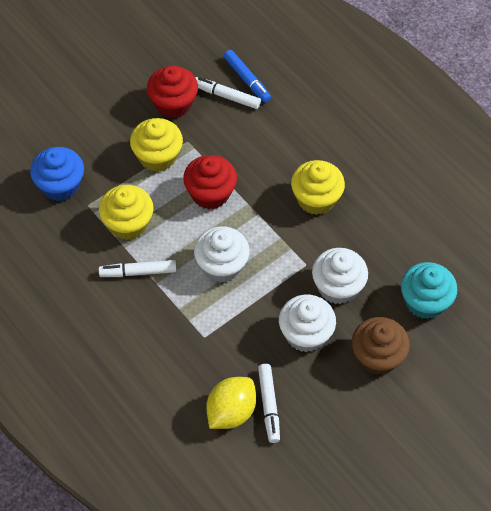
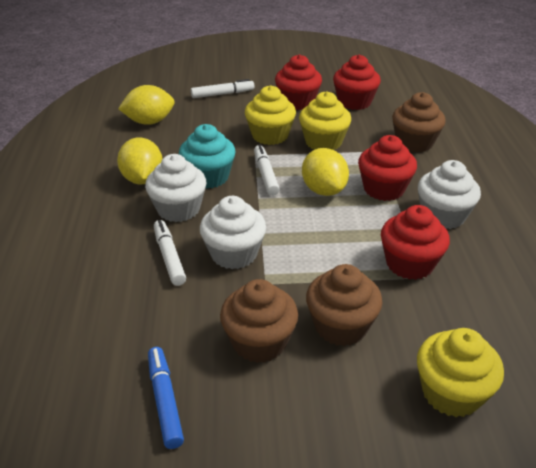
blue cupcake: 1 -> 0
brown cupcake: 1 -> 3
red cupcake: 2 -> 4
yellow lemon: 1 -> 3

